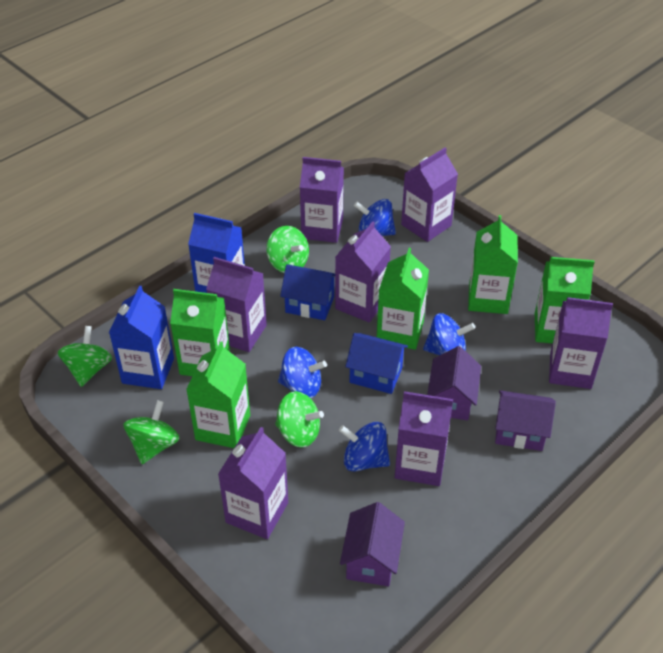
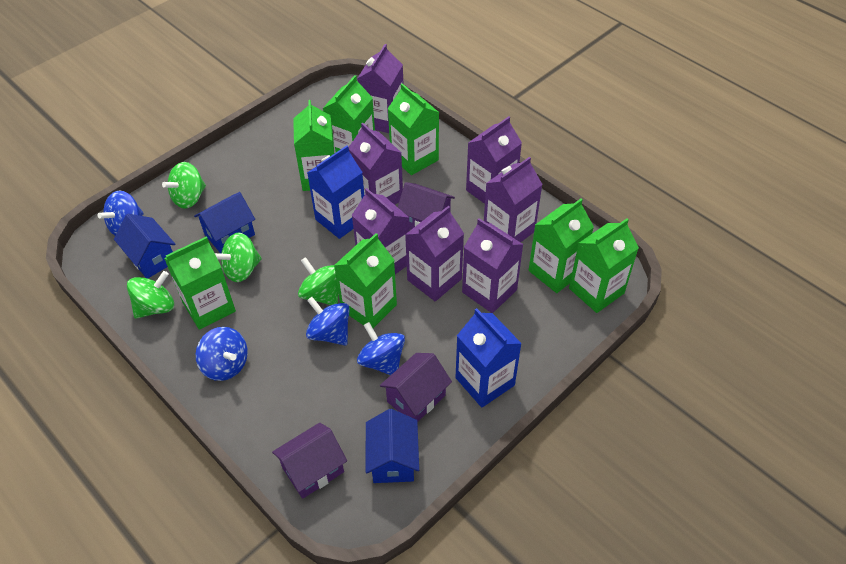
blue house: 2 -> 3
green carton: 5 -> 7

